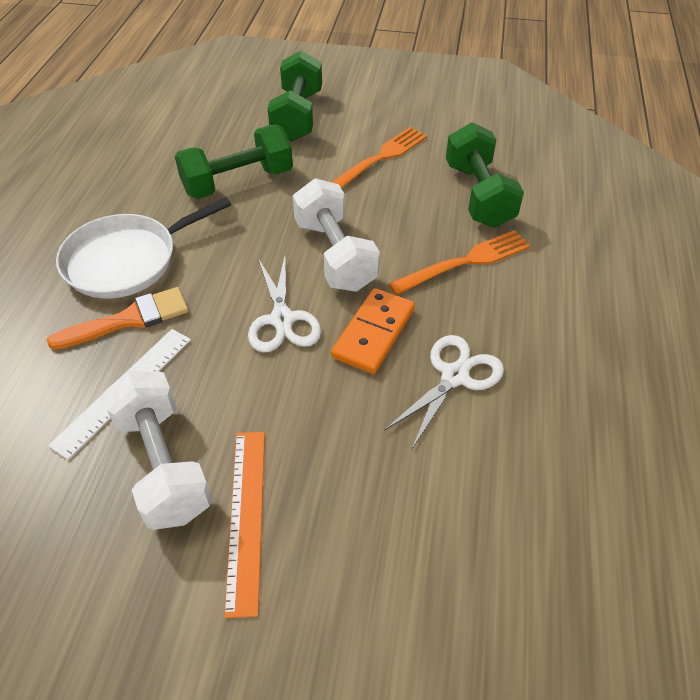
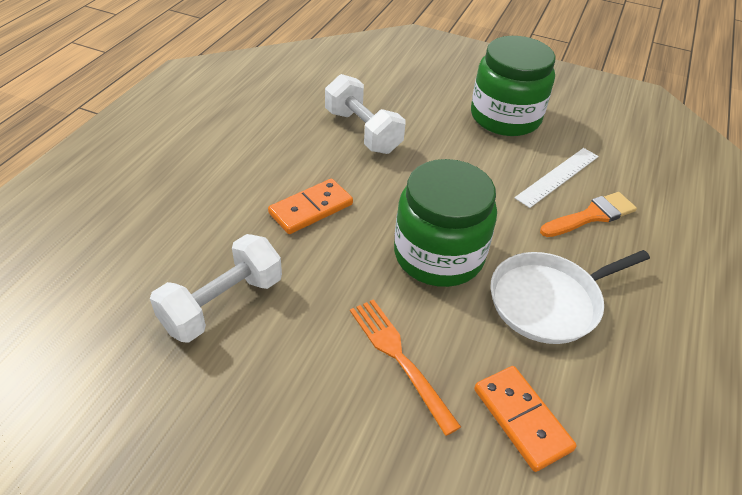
green dumbbell: 3 -> 0
green jar: 0 -> 2
orange domino: 1 -> 2
orange fork: 2 -> 1
orange ruler: 1 -> 0
white scissors: 2 -> 0

